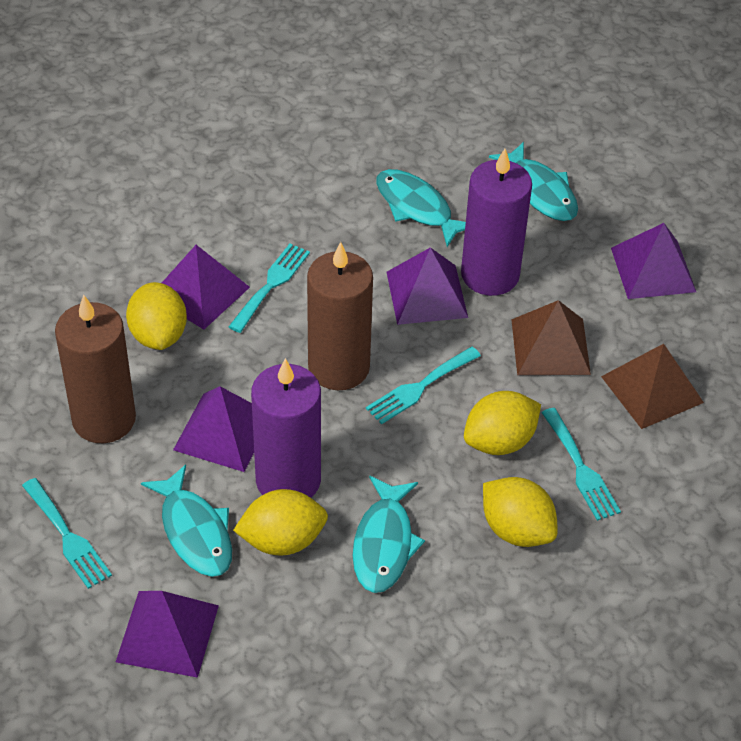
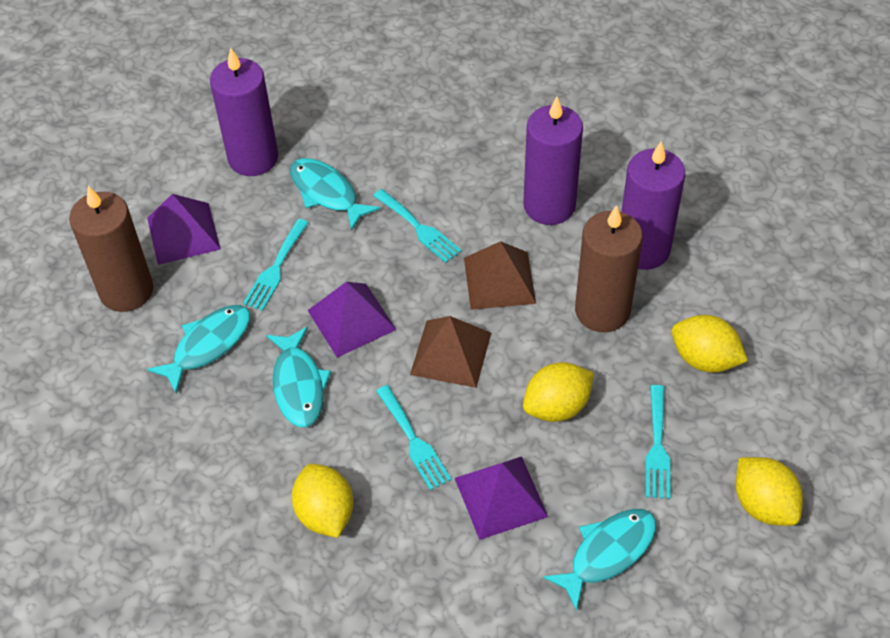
purple candle: 2 -> 3
purple pyramid: 5 -> 3

